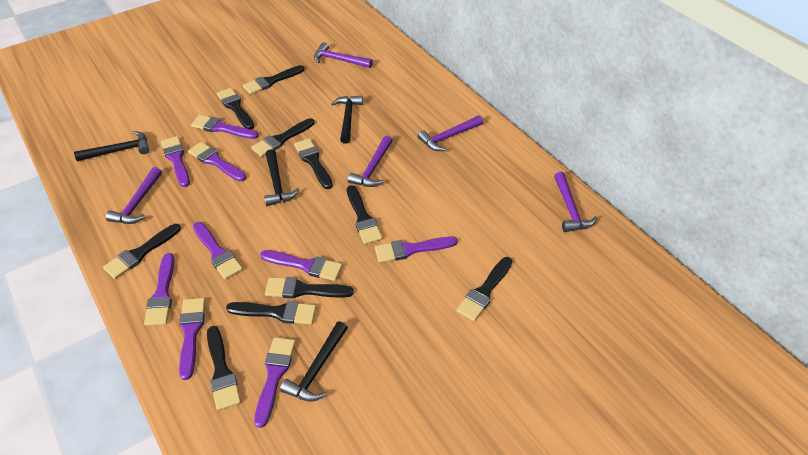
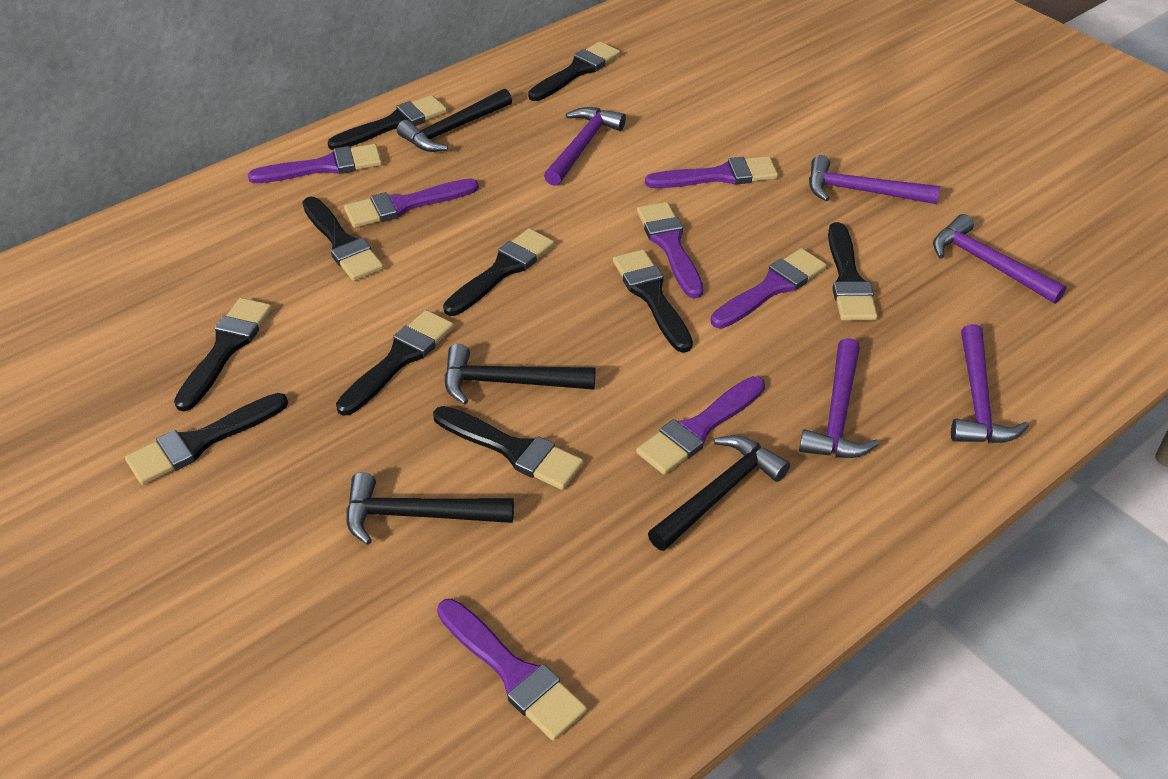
purple brush: 9 -> 7

